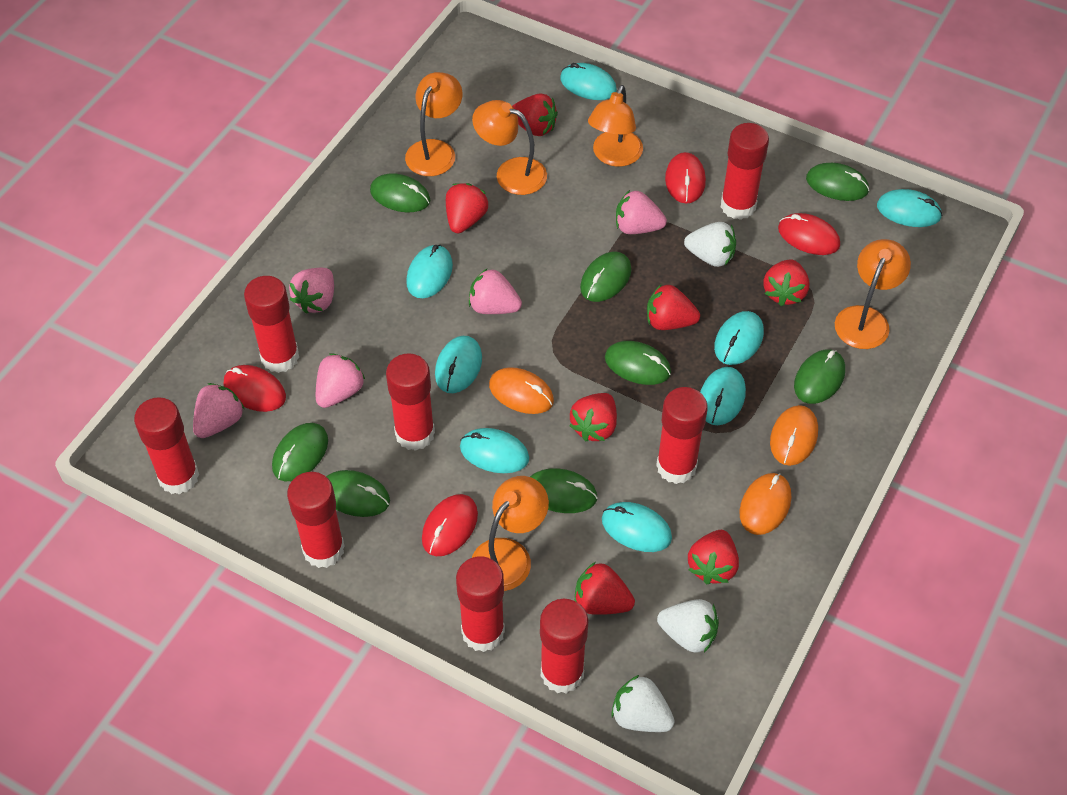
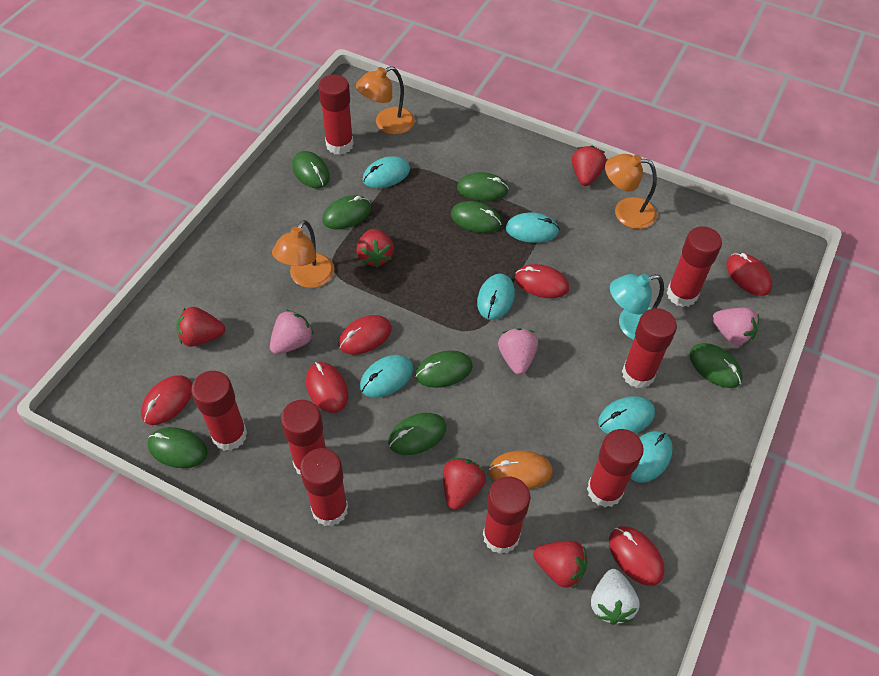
orange lamp: 5 -> 3
orange mouse: 3 -> 1
pink strawberry: 5 -> 3
red mouse: 4 -> 6
red strawberry: 7 -> 5
turquoise lamp: 0 -> 1
turquoise mouse: 8 -> 6
white strawberry: 3 -> 1

